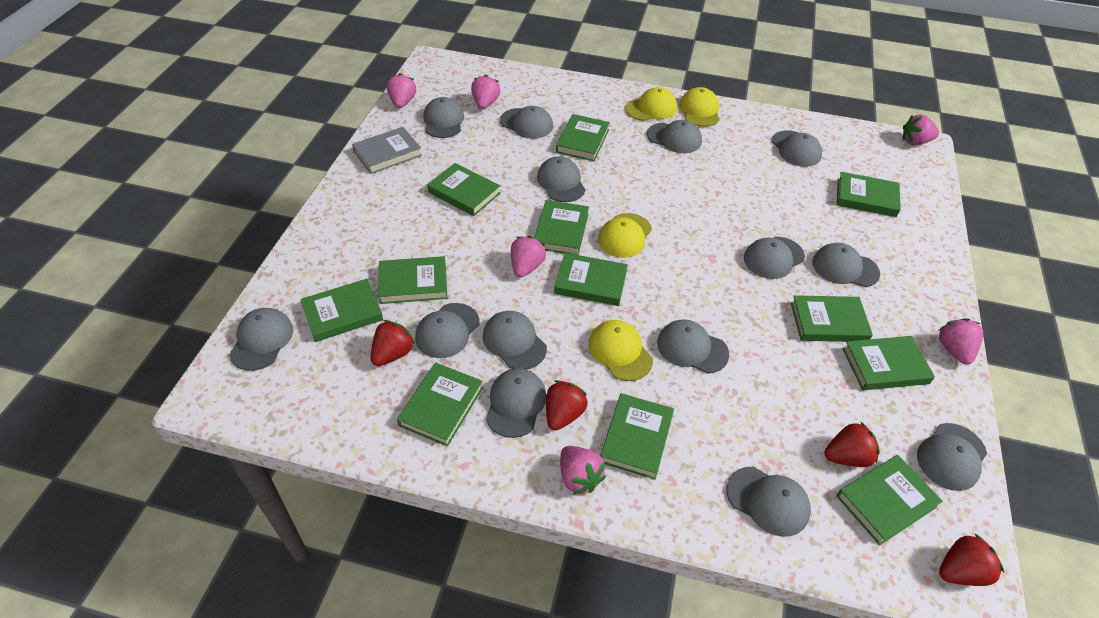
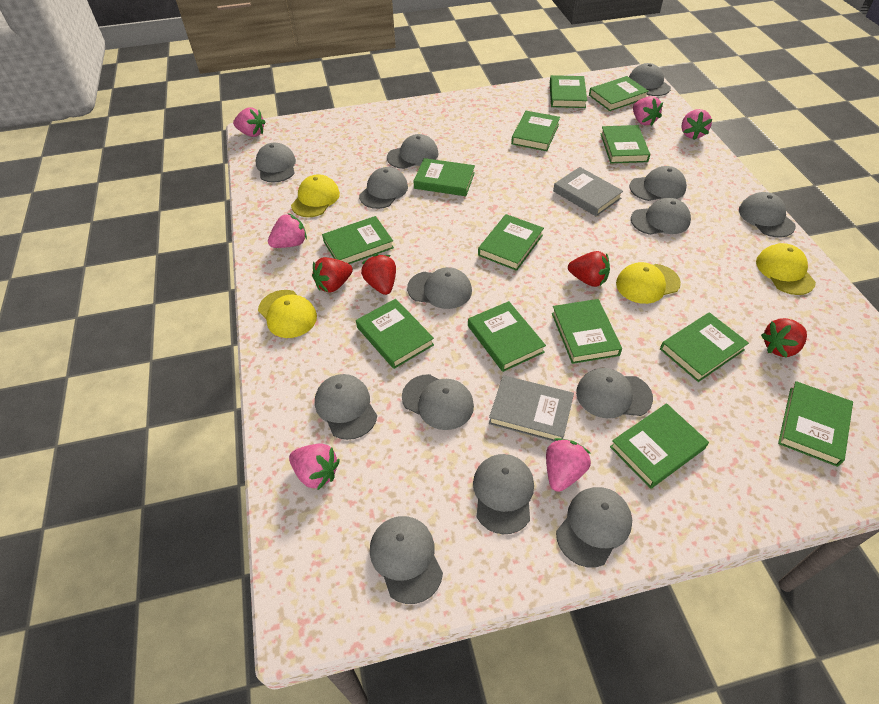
green book: 12 -> 13
grey book: 1 -> 2

